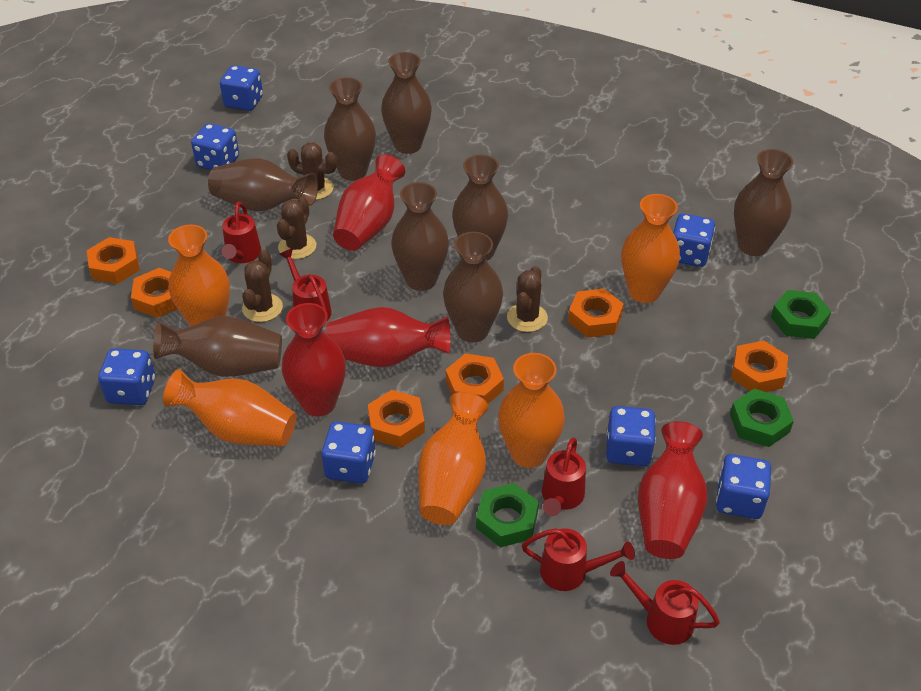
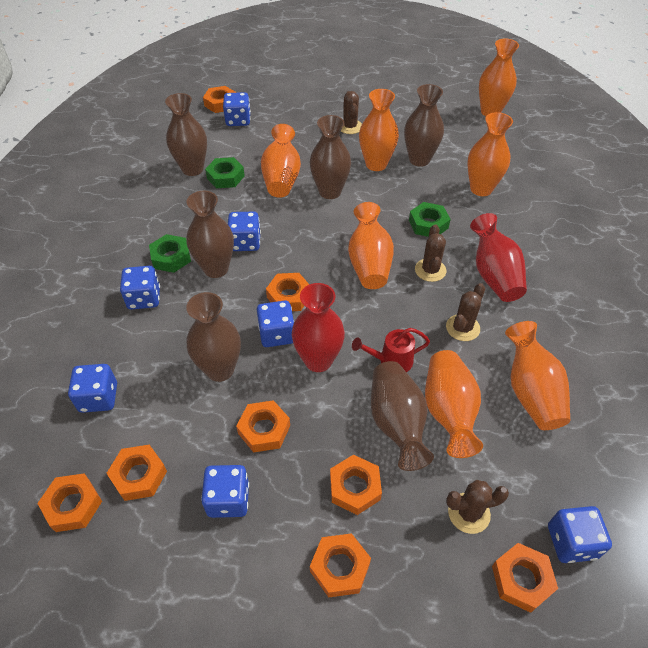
brown vase: 8 -> 6
orange nut: 6 -> 8
orange vase: 5 -> 7
red vase: 4 -> 2
red watering can: 5 -> 1

